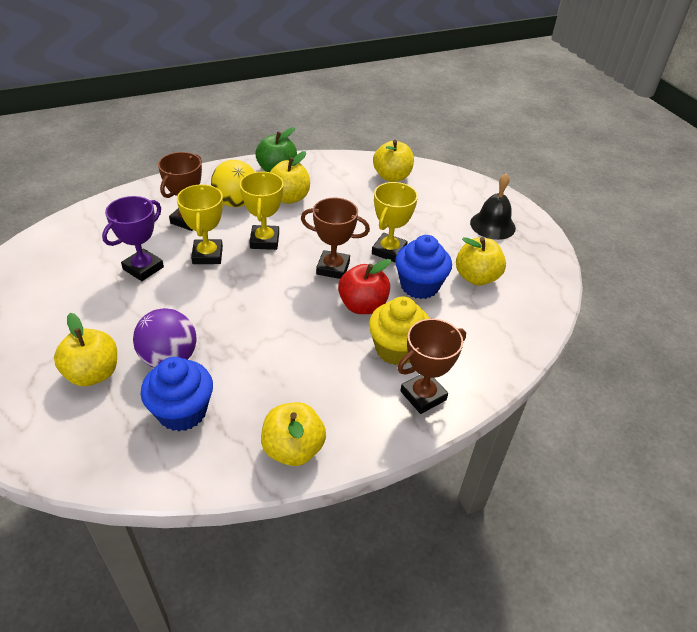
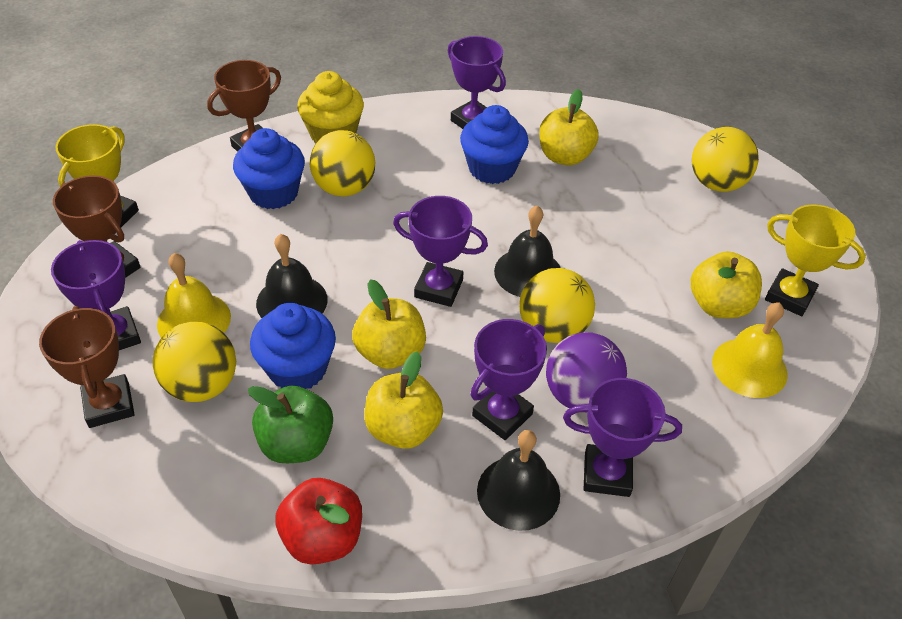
black bell: 1 -> 3
blue cupcake: 2 -> 3
purple trophy: 1 -> 5
yellow apple: 5 -> 4
yellow ball: 1 -> 4
yellow bell: 0 -> 2
yellow trophy: 3 -> 2

